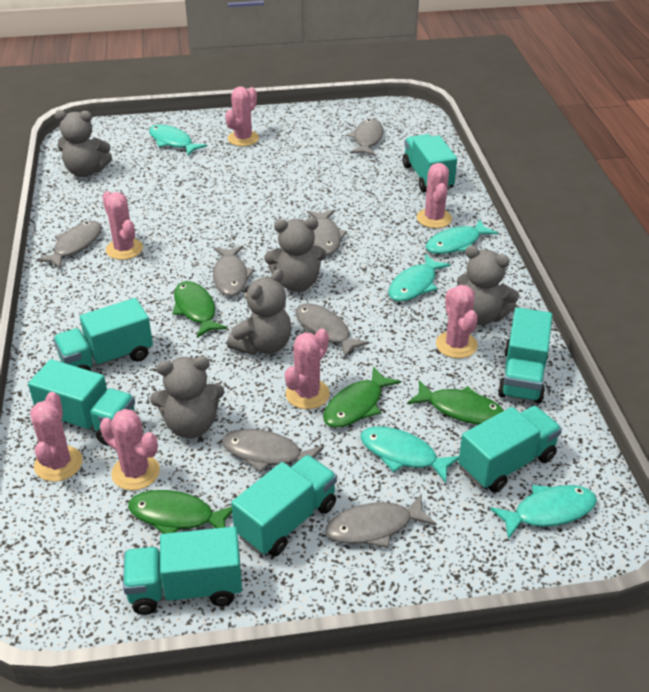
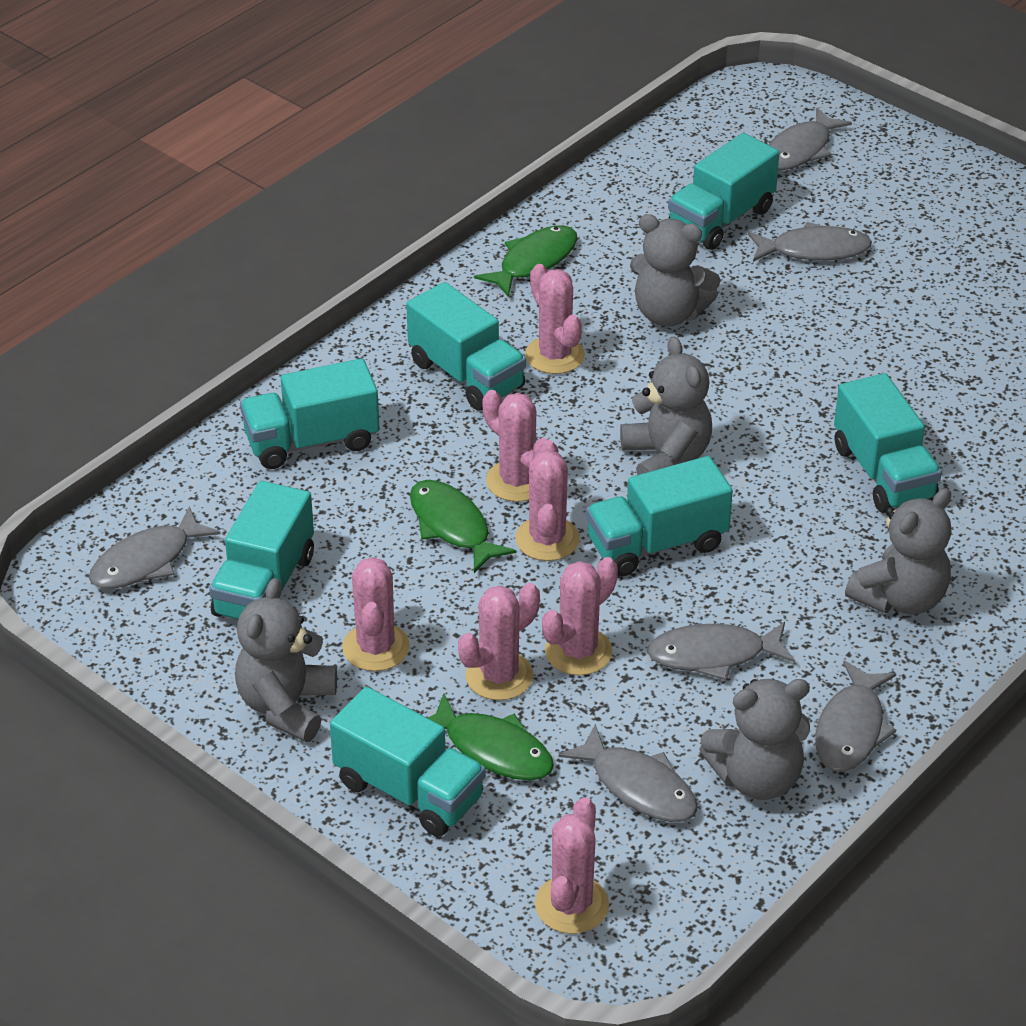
green fish: 4 -> 3
grey fish: 7 -> 6
turquoise fish: 5 -> 0

